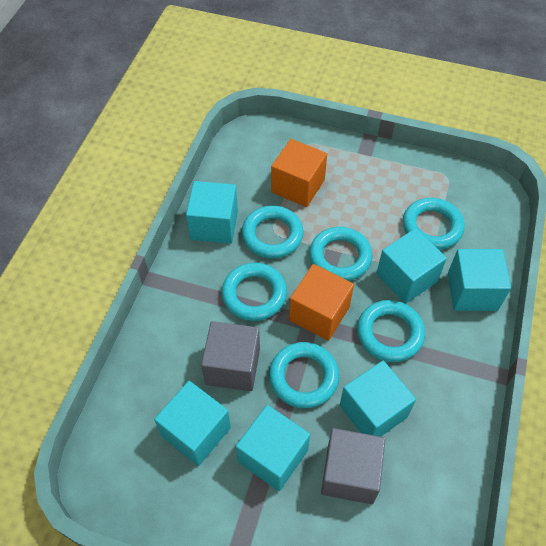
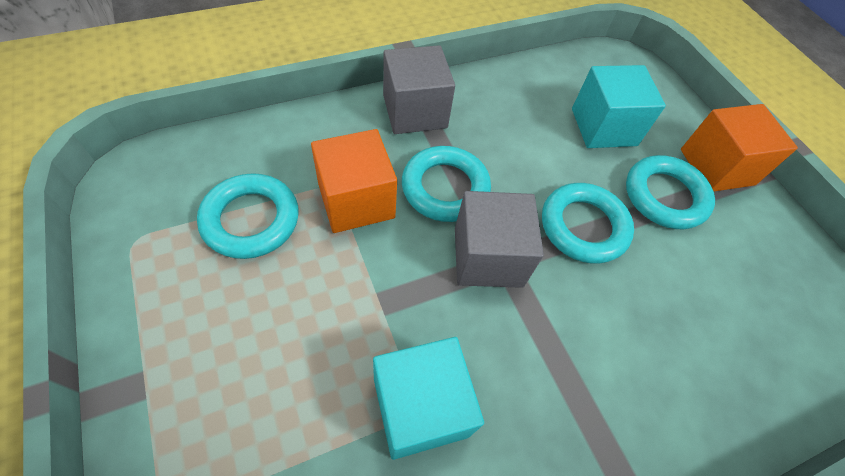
turquoise cube: 6 -> 2
turquoise ring: 6 -> 4

